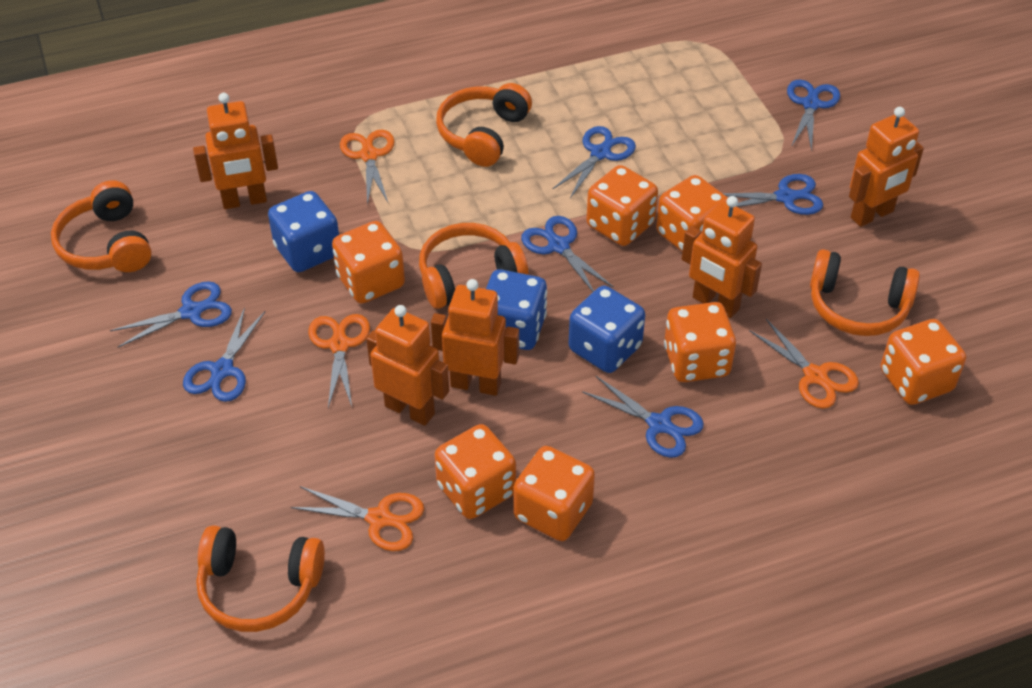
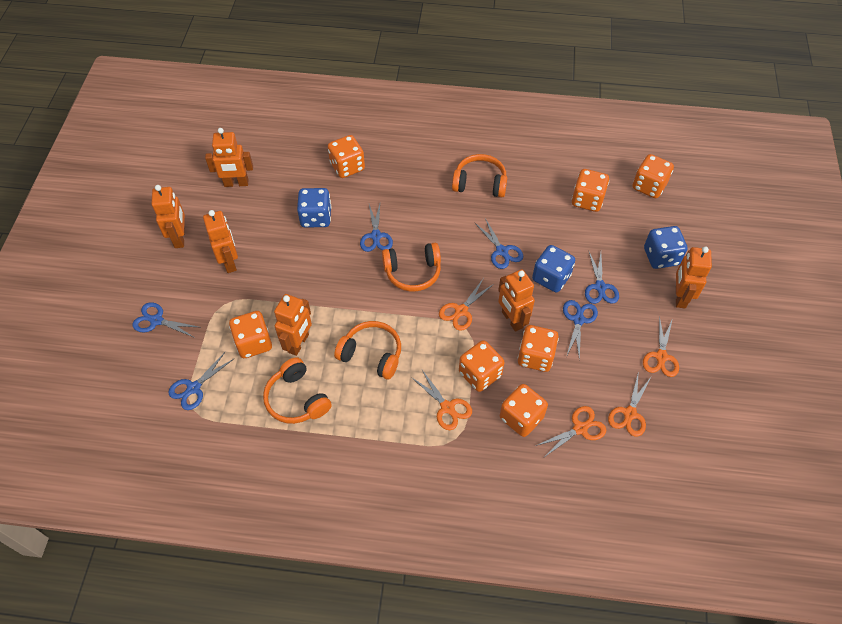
blue scissors: 7 -> 6
orange headphones: 5 -> 4
orange robot: 5 -> 6
orange scissors: 4 -> 5

